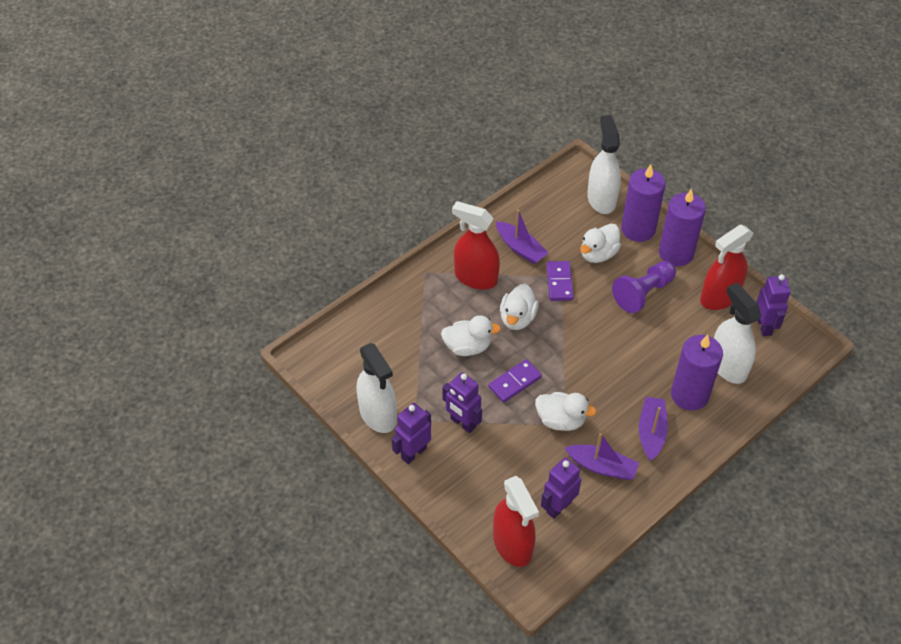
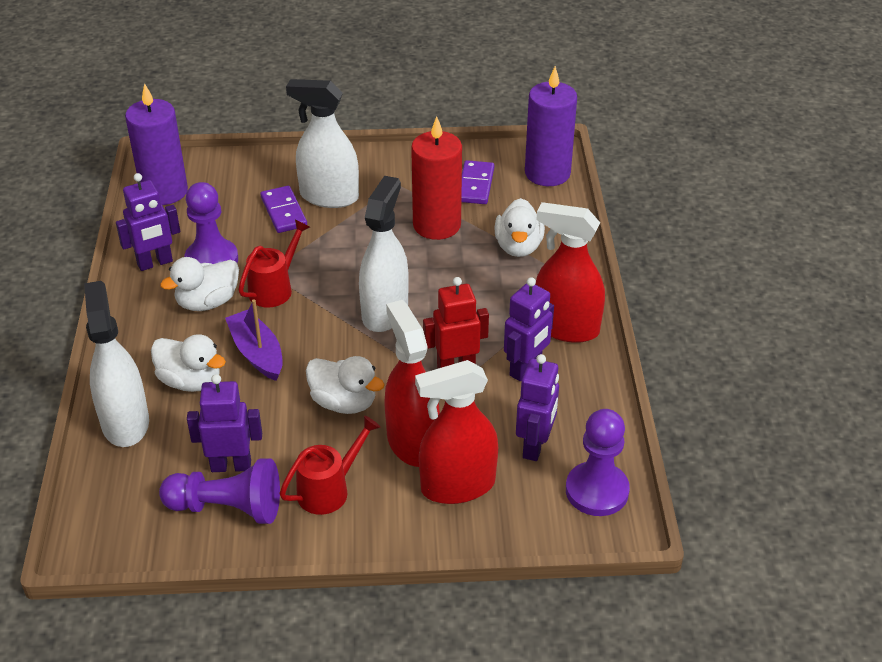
purple boat: 3 -> 1
purple candle: 3 -> 2
purple pawn: 1 -> 3
red candle: 0 -> 1
red robot: 0 -> 1
red watering can: 0 -> 2

